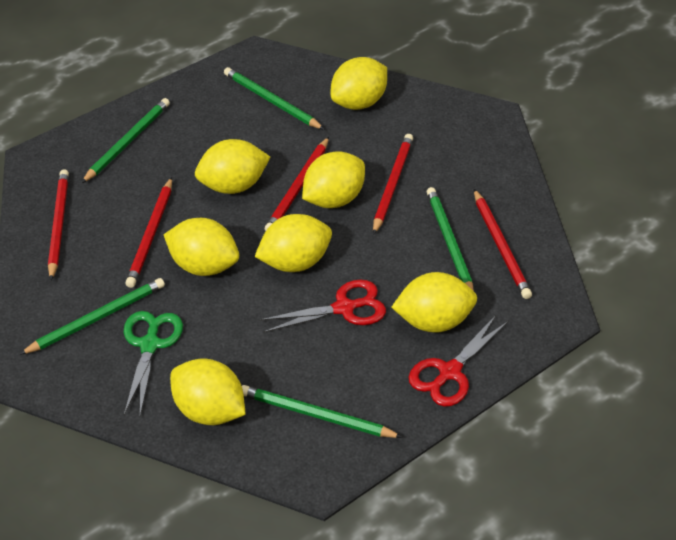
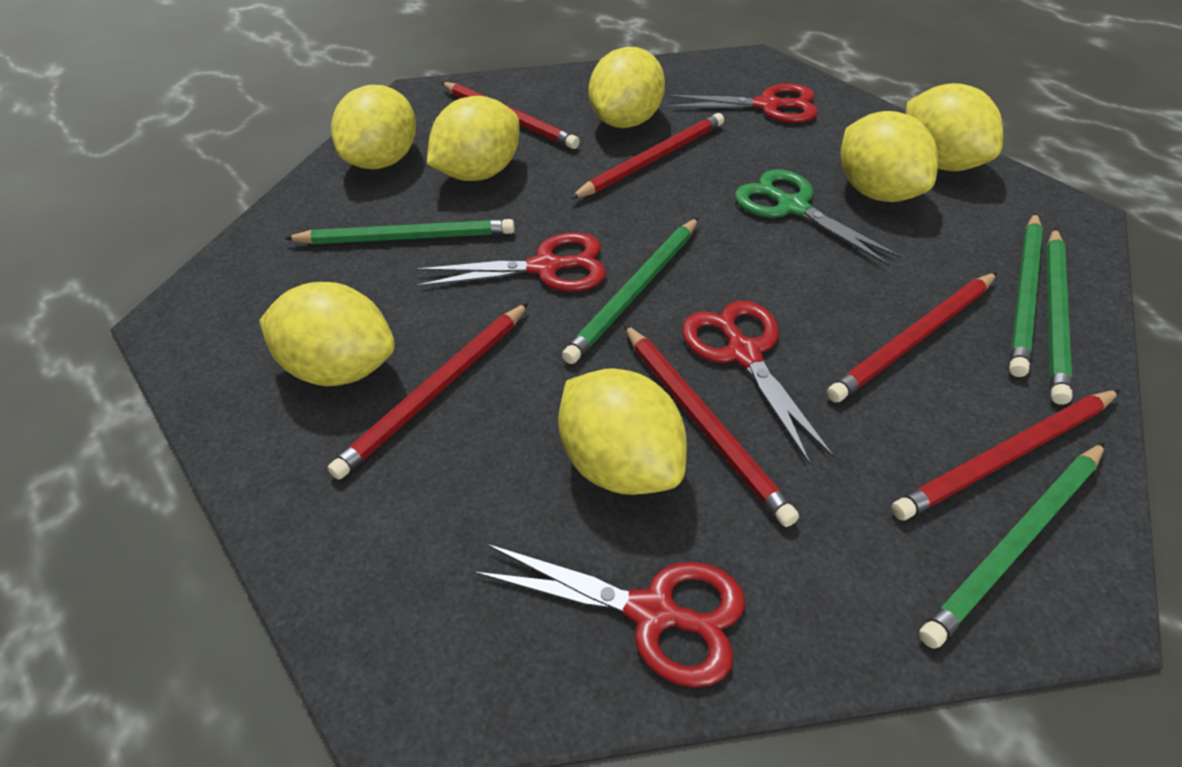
red pencil: 5 -> 6
red scissors: 2 -> 4

